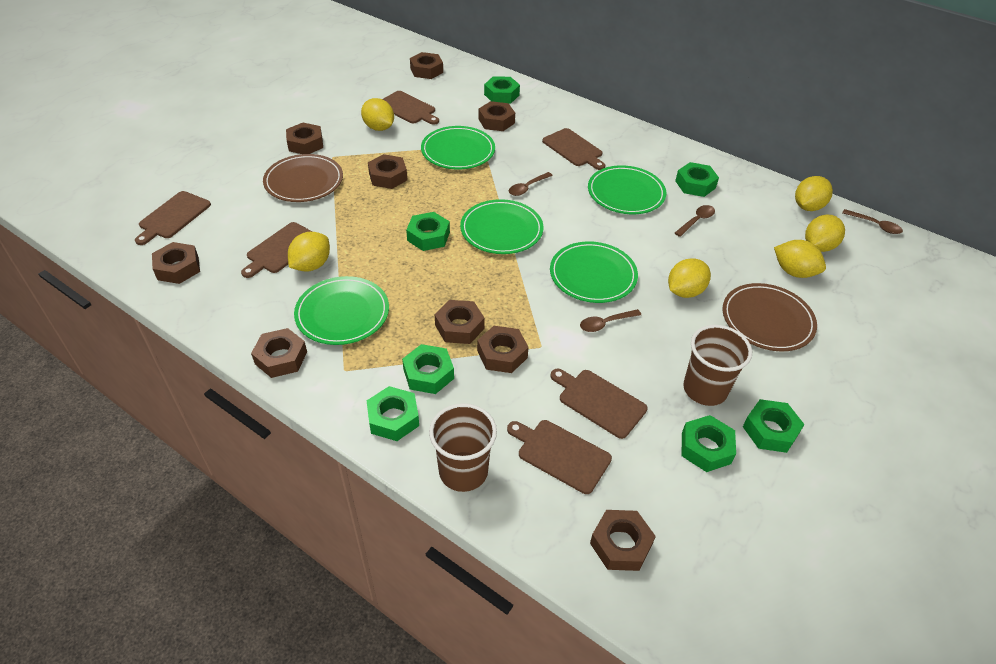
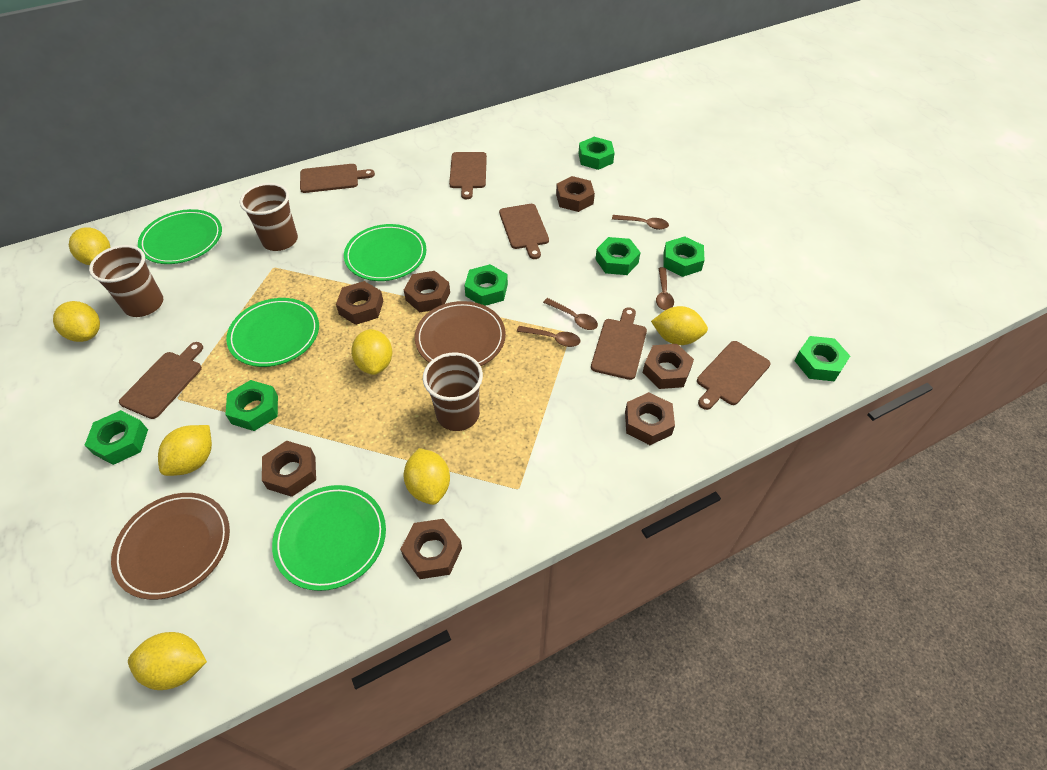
brown cup: 2 -> 3
brown nut: 9 -> 7
green plate: 5 -> 4
yellow lemon: 6 -> 7

